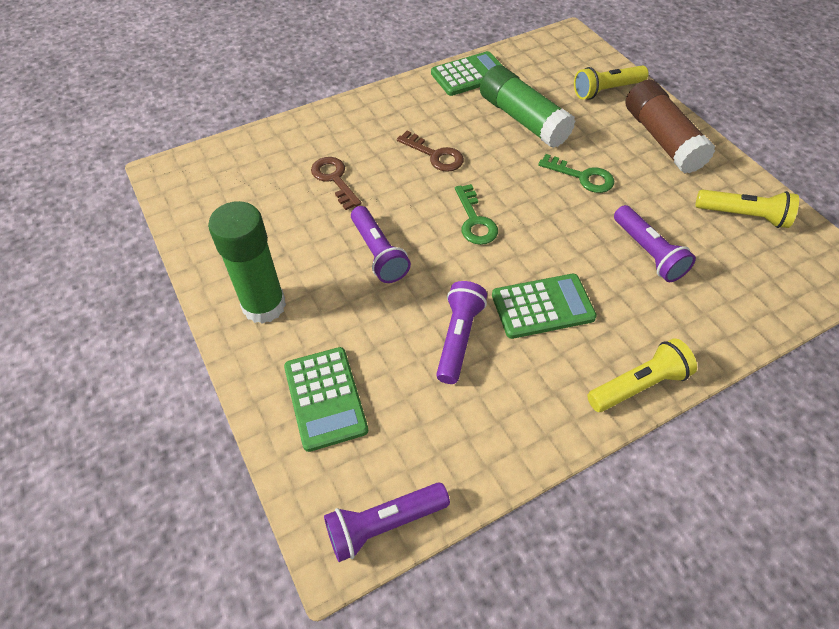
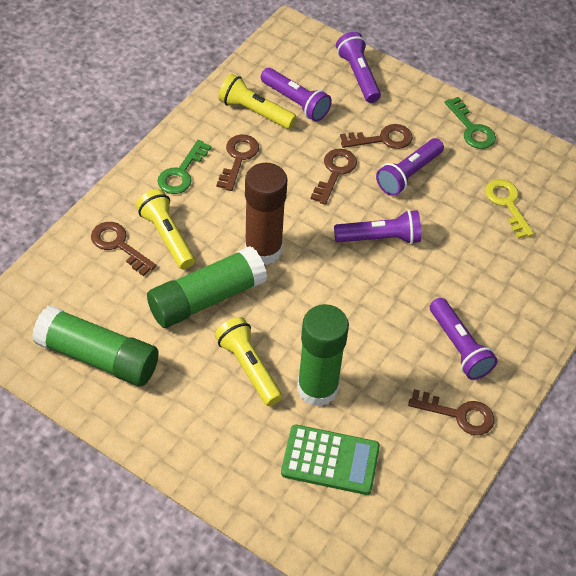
brown key: 2 -> 5
green calculator: 3 -> 1
green glue stick: 2 -> 3
purple flashlight: 4 -> 5
yellow key: 0 -> 1

